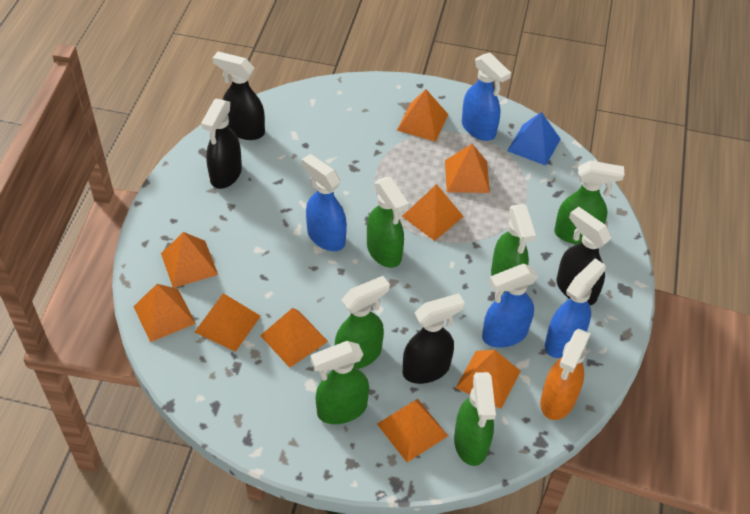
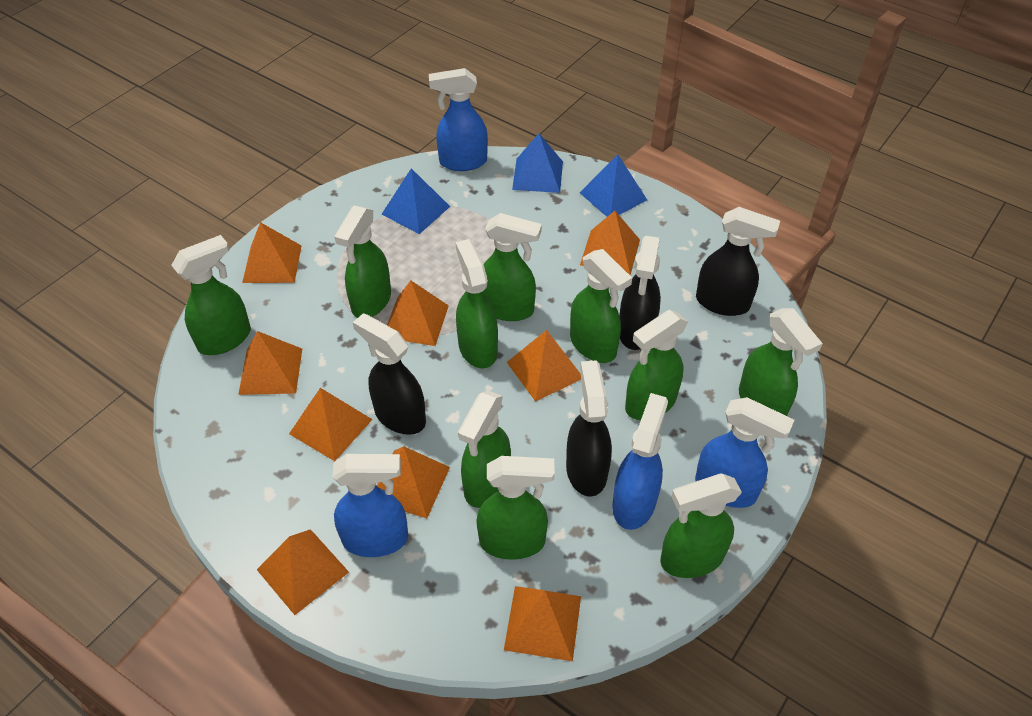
blue pyramid: 1 -> 3
green spray bottle: 6 -> 10
orange spray bottle: 1 -> 0

